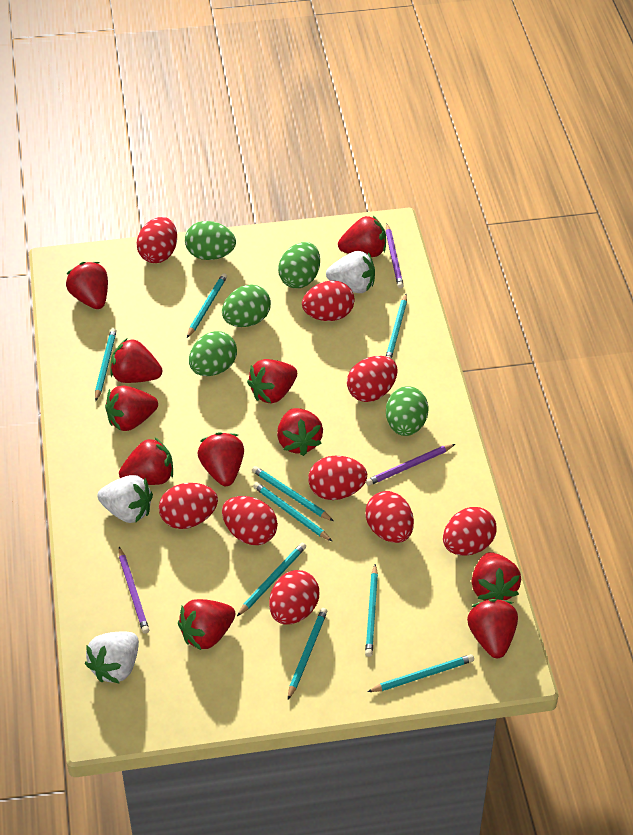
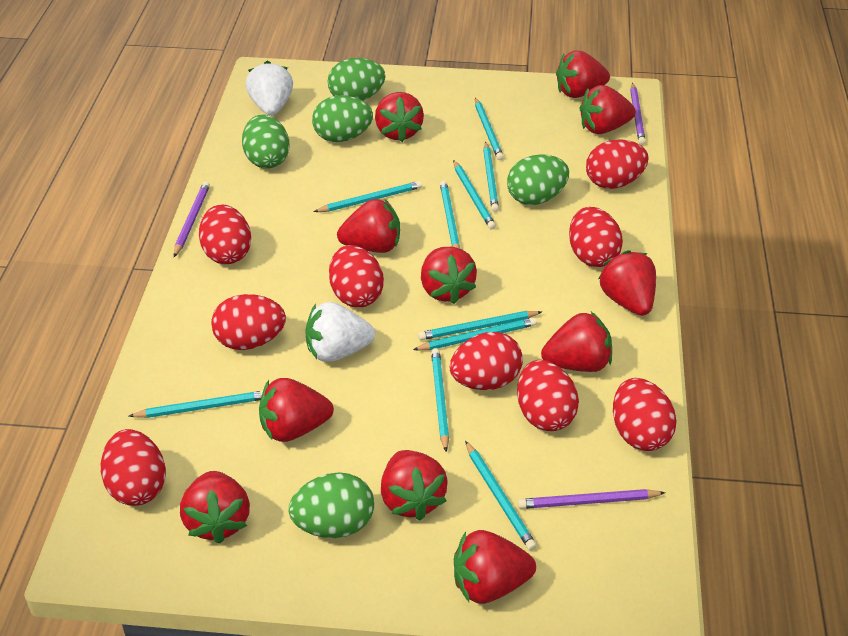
turquoise pencil: 9 -> 10
white strawberry: 3 -> 2

